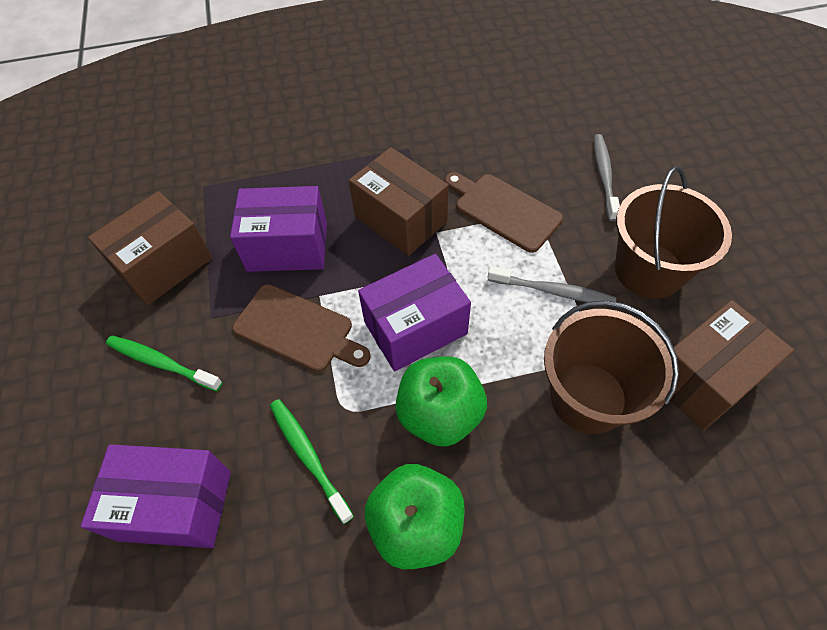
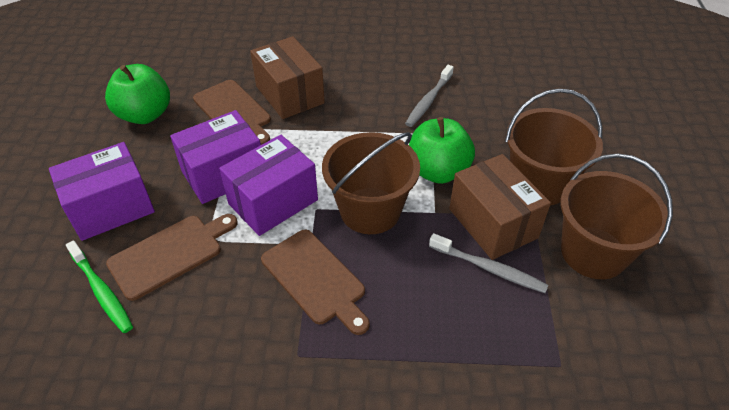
brown box: 3 -> 2
brown bucket: 2 -> 3
brown cutting board: 2 -> 3
green toothbrush: 2 -> 1

